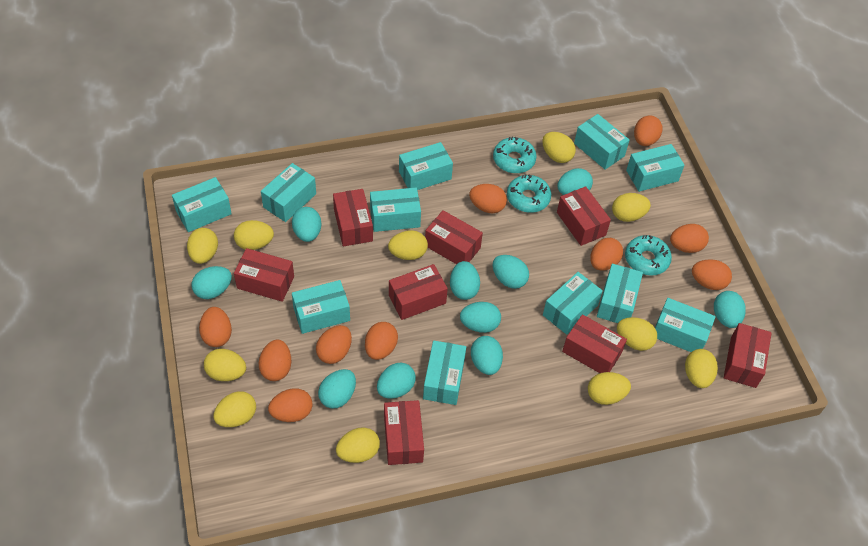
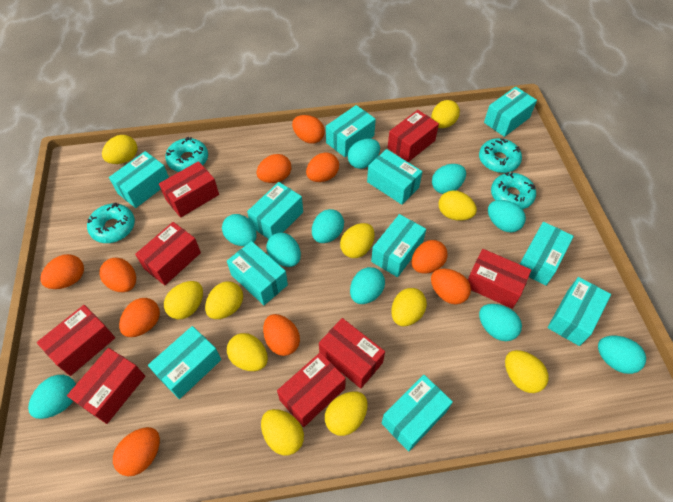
turquoise donut: 3 -> 4

